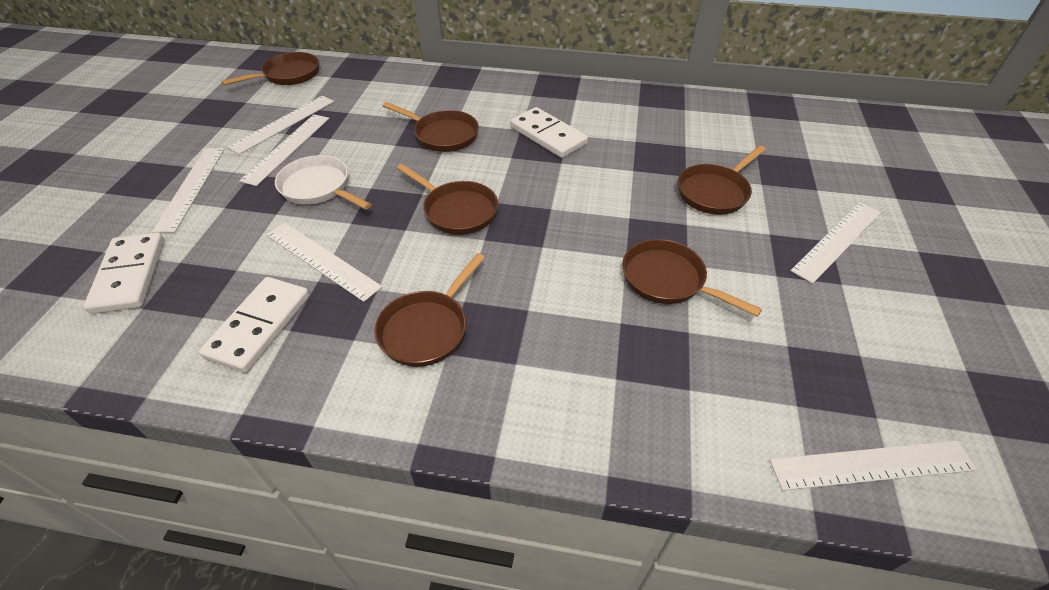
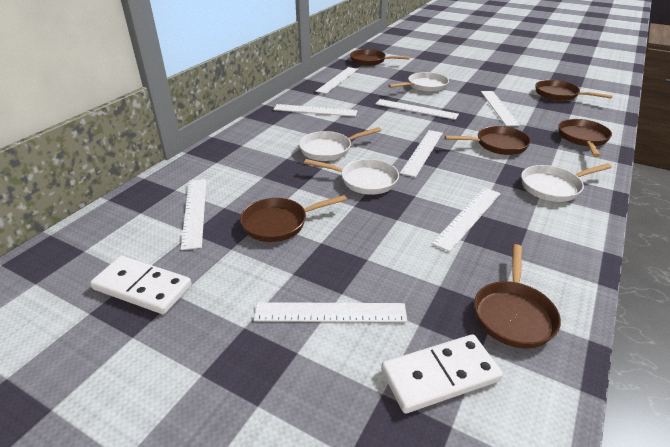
white domino: 3 -> 2
white pan: 1 -> 4
white ruler: 6 -> 8

